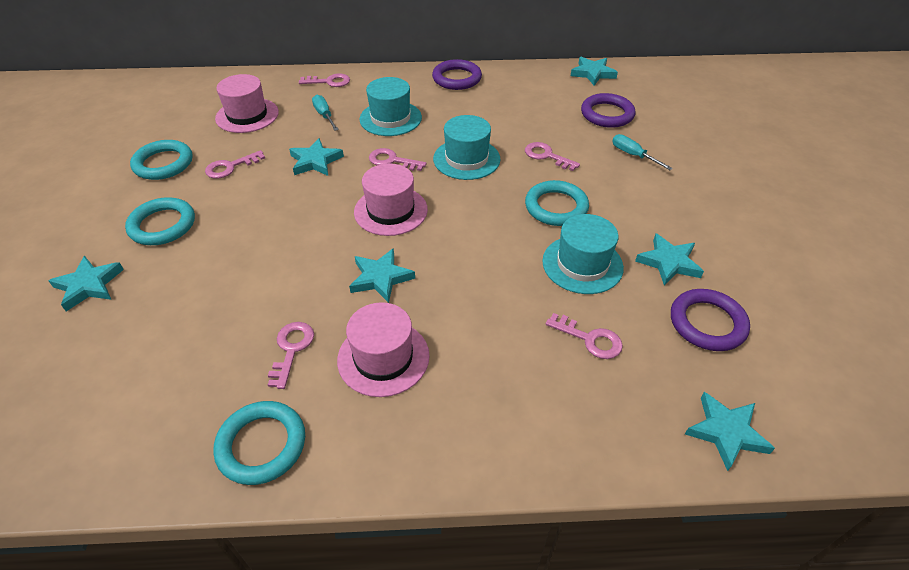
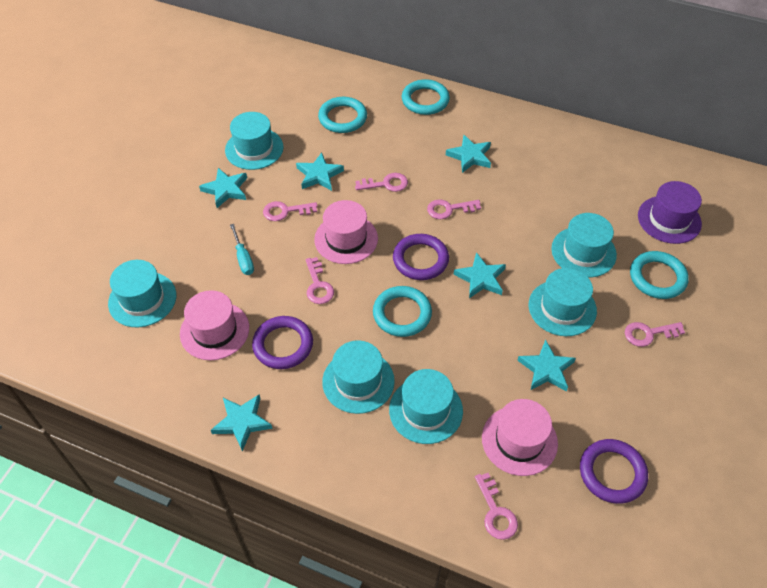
purple hat: 0 -> 1
turquoise hat: 3 -> 6
turquoise screwdriver: 2 -> 1

